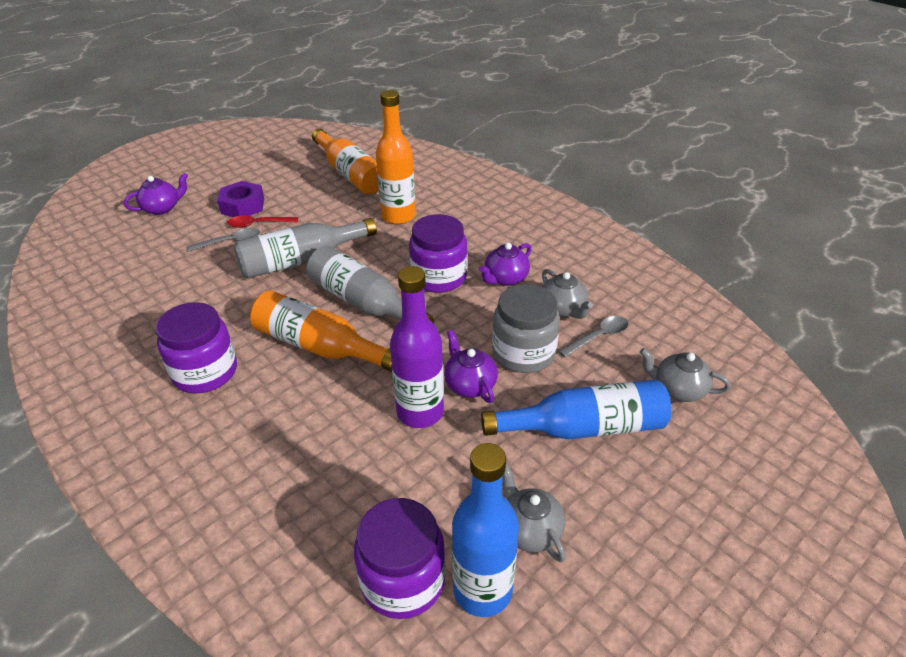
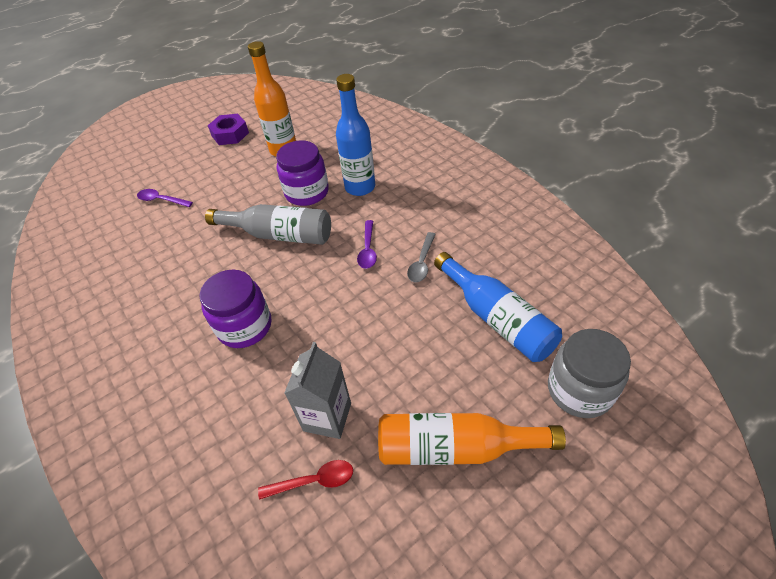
grey bottle: 2 -> 1
grey carton: 0 -> 1
grey spoon: 2 -> 1
grey teapot: 3 -> 0
orange bottle: 3 -> 2
purple bottle: 1 -> 0
purple jar: 3 -> 2
purple spoon: 0 -> 2
purple teapot: 3 -> 0

